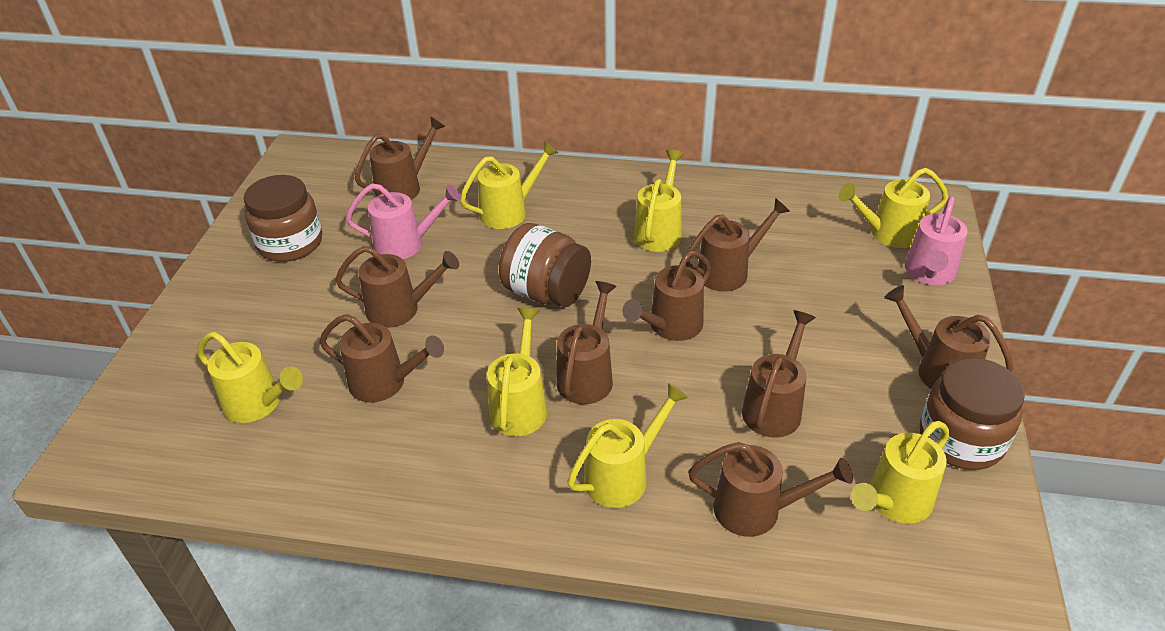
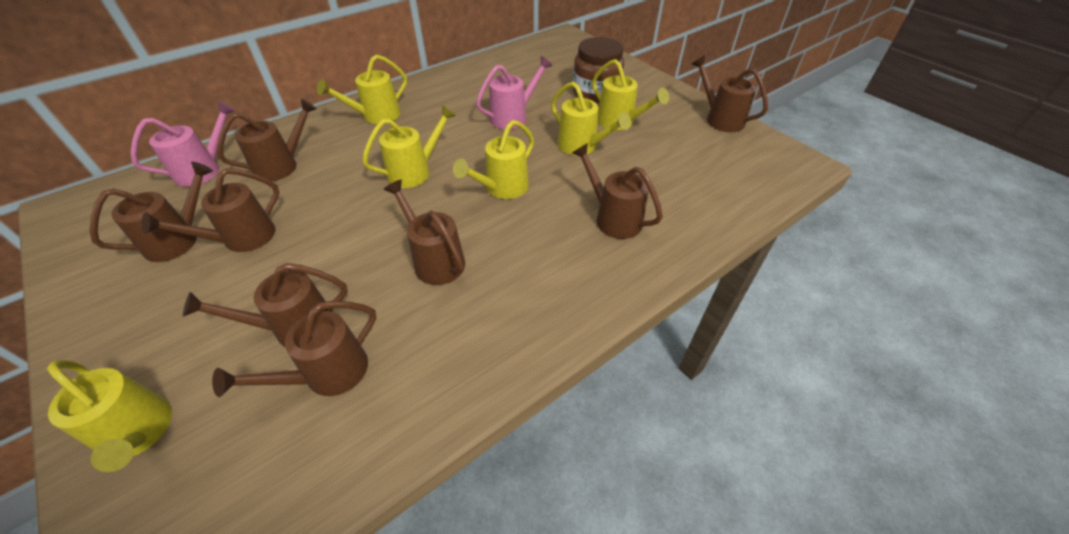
brown jar: 3 -> 1
brown watering can: 9 -> 8
yellow watering can: 7 -> 6

